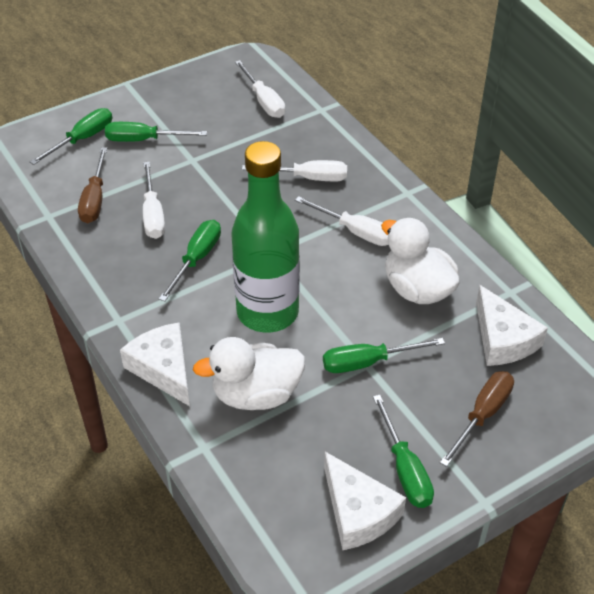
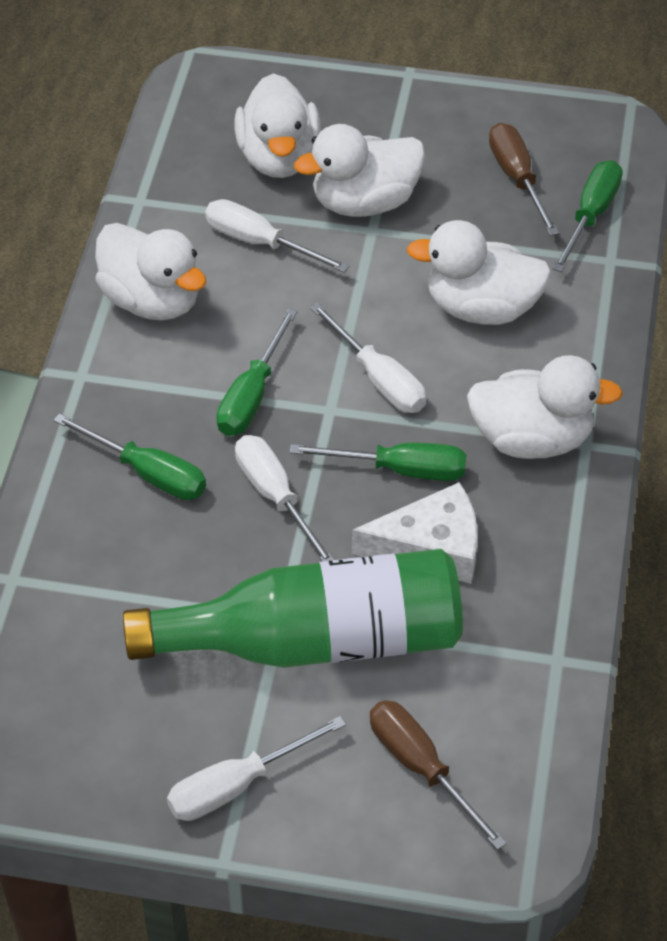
green screwdriver: 5 -> 4
white cheese: 3 -> 1
white duck: 2 -> 5

